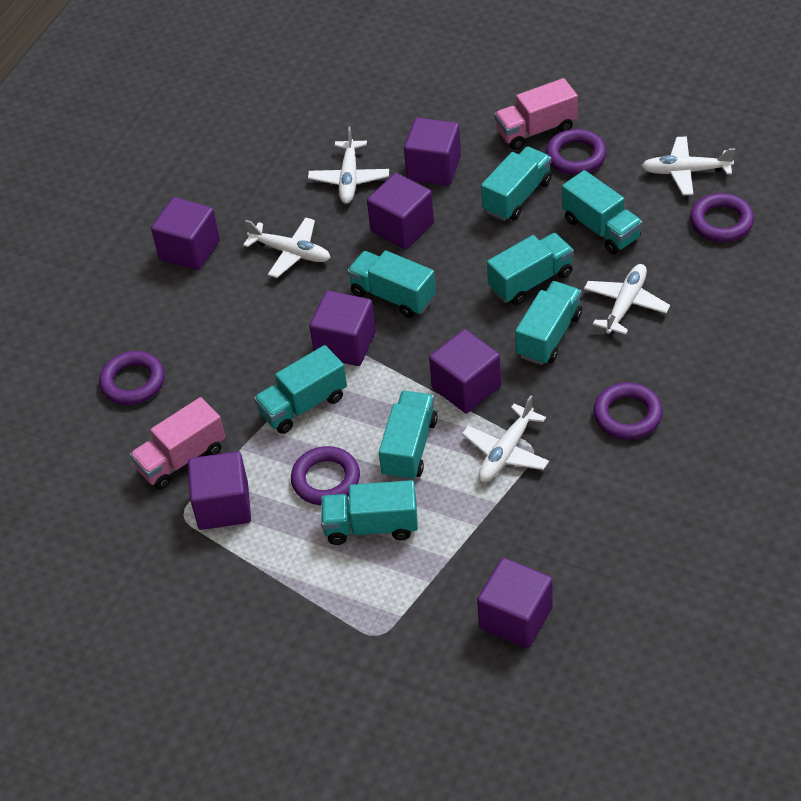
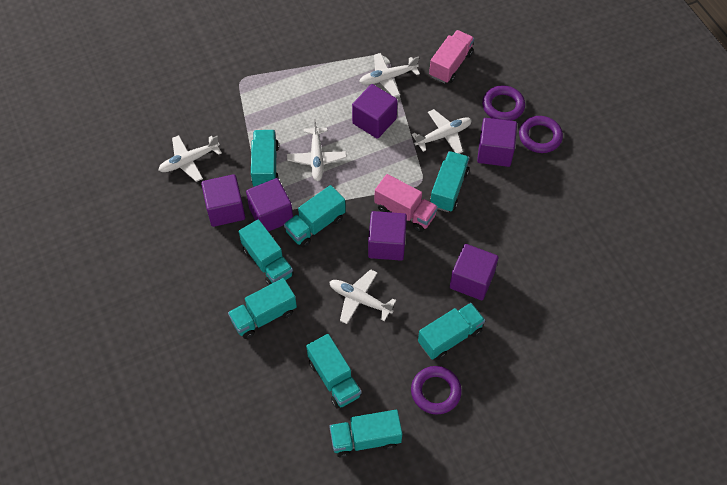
purple cube: 7 -> 6
purple ring: 5 -> 3

